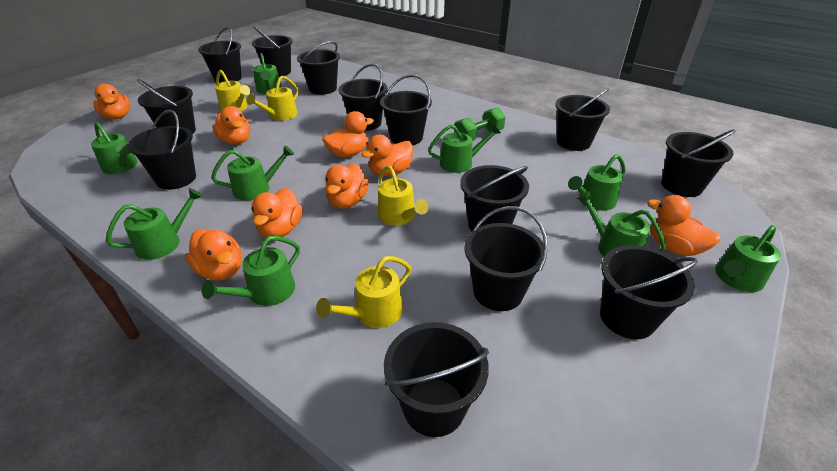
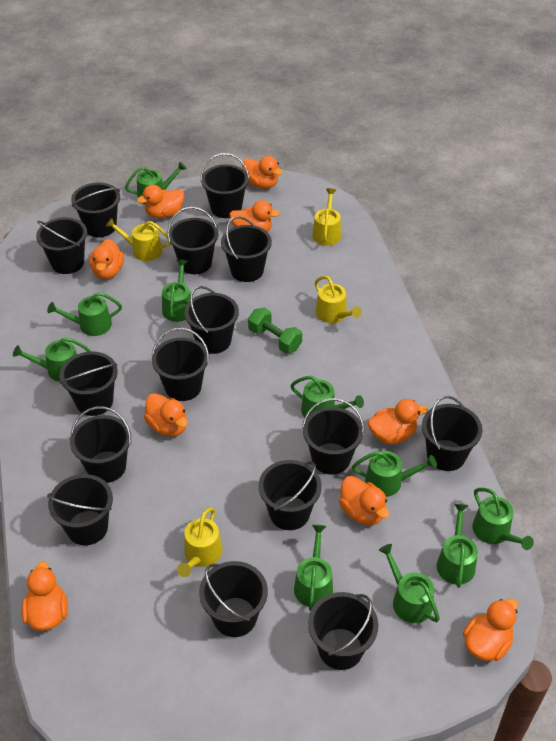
black bucket: 13 -> 15
green watering can: 9 -> 10
orange duck: 8 -> 9

